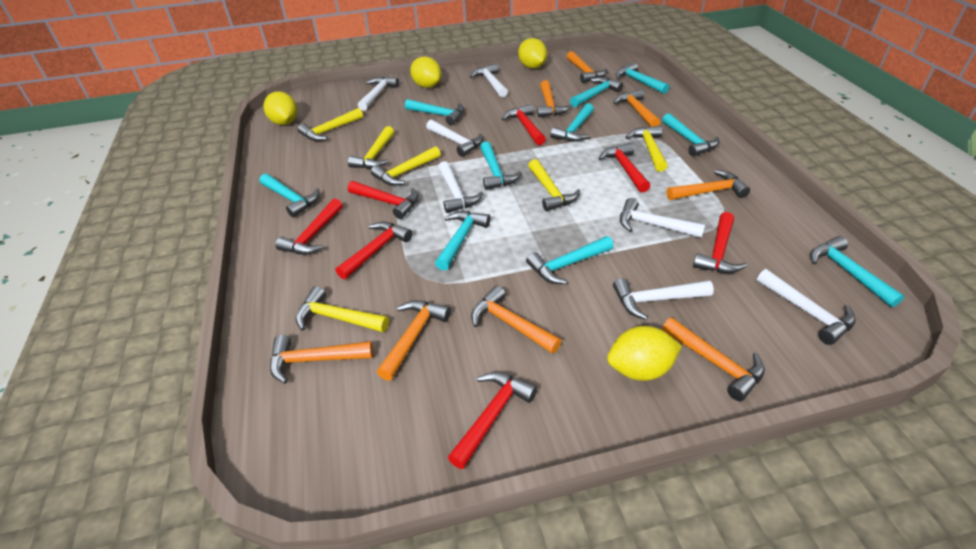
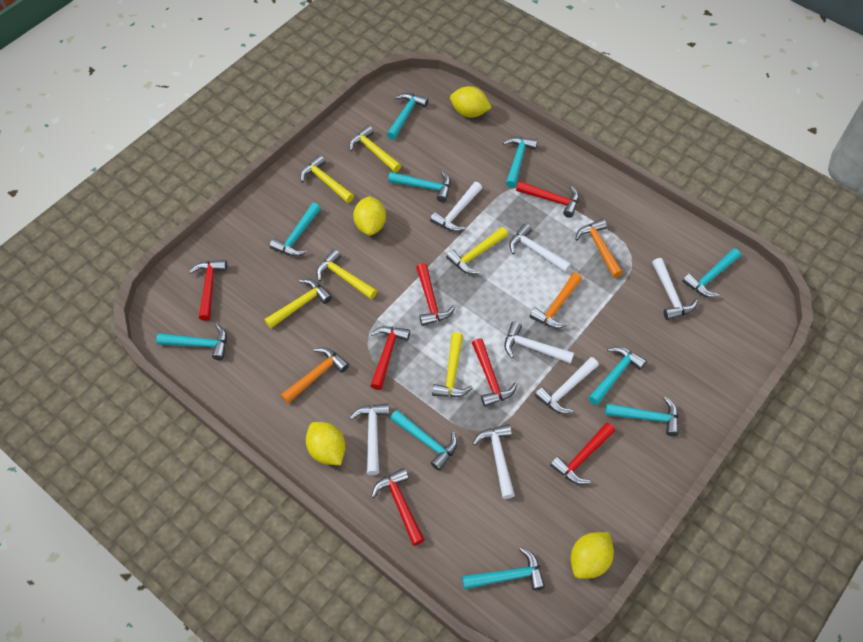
orange hammer: 8 -> 3

